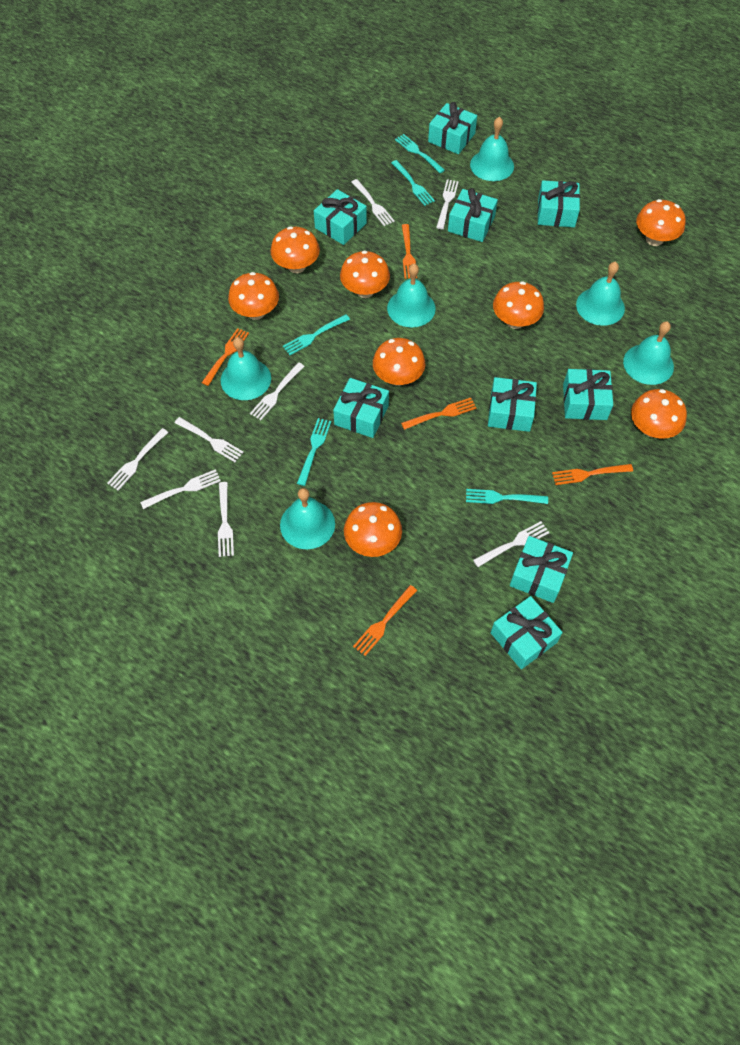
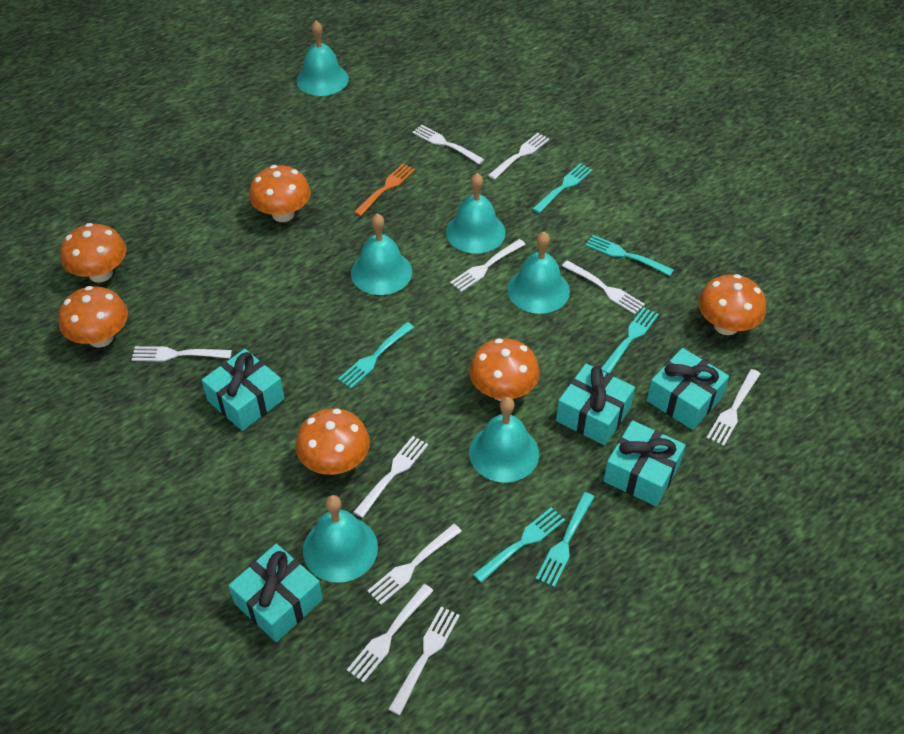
orange fork: 5 -> 1
orange mushroom: 8 -> 6
turquoise fork: 5 -> 6
turquoise gift: 9 -> 5
white fork: 8 -> 10

